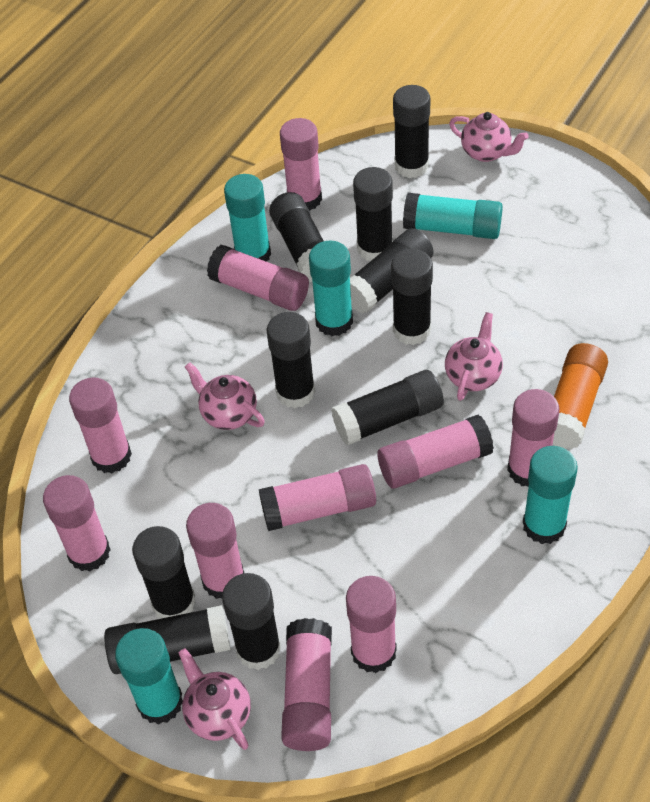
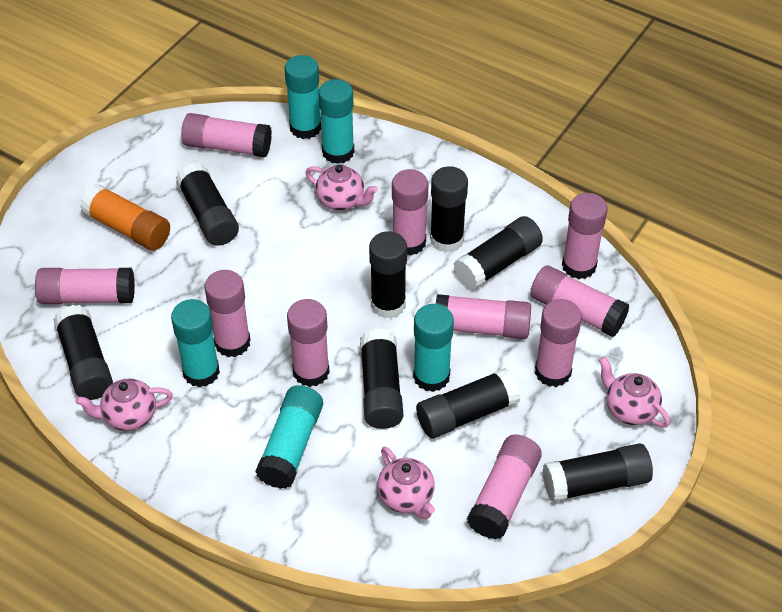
black glue stick: 10 -> 8

